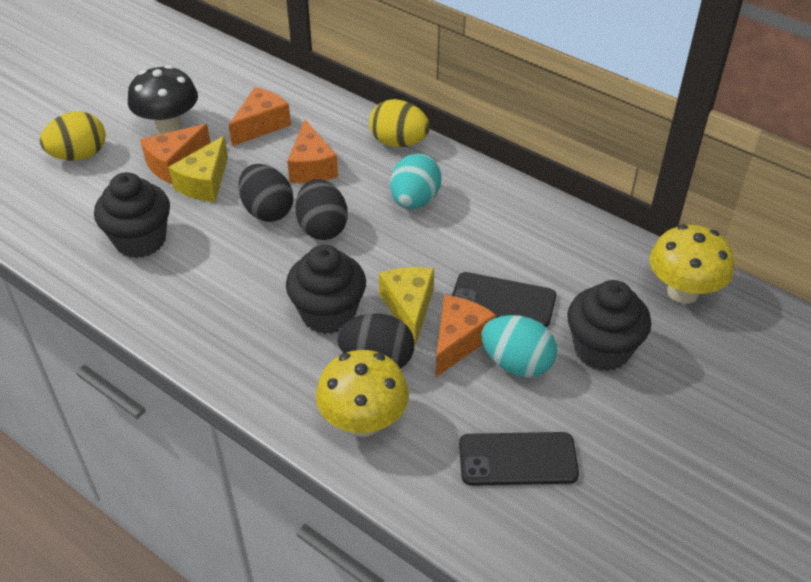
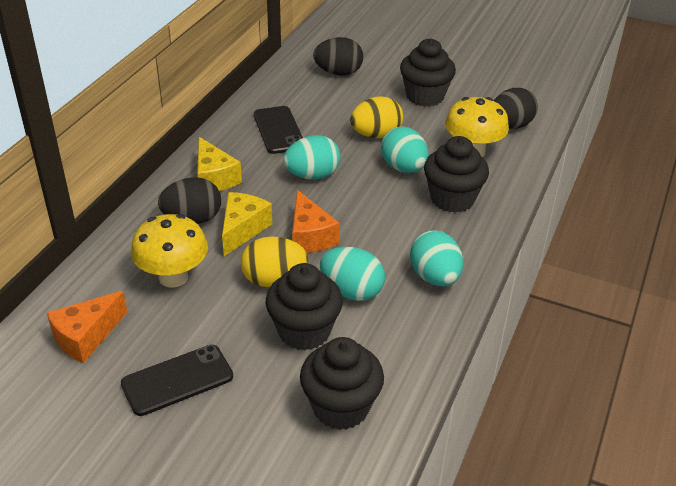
black cupcake: 3 -> 4
black mushroom: 1 -> 0
orange cheese: 4 -> 2
turquoise egg: 2 -> 4

